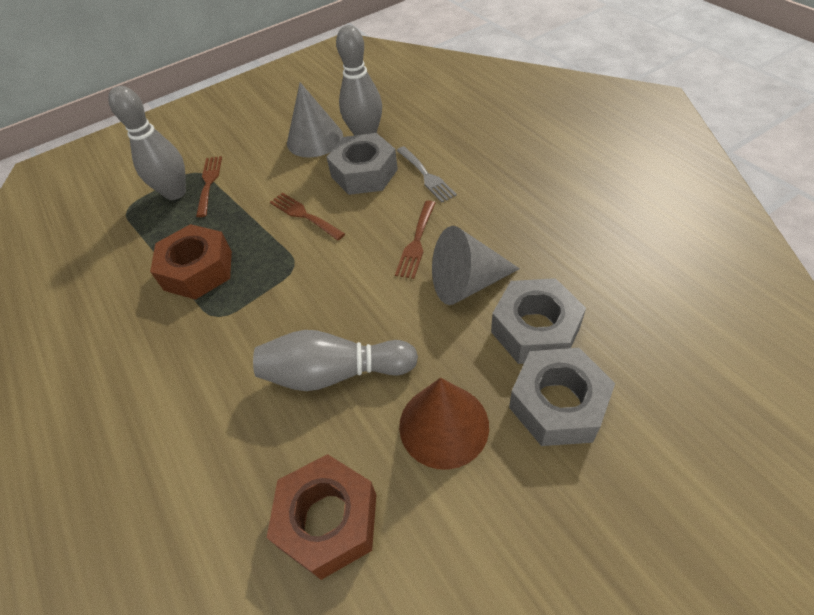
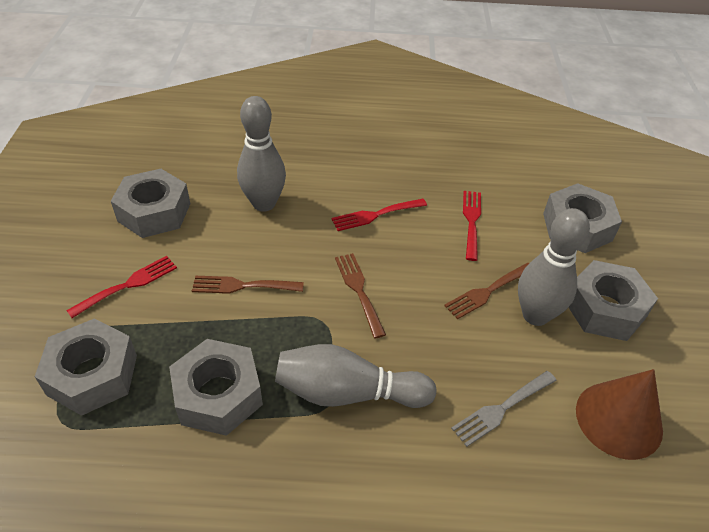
brown nut: 2 -> 0
grey cone: 2 -> 0
grey nut: 3 -> 5
red fork: 0 -> 3

